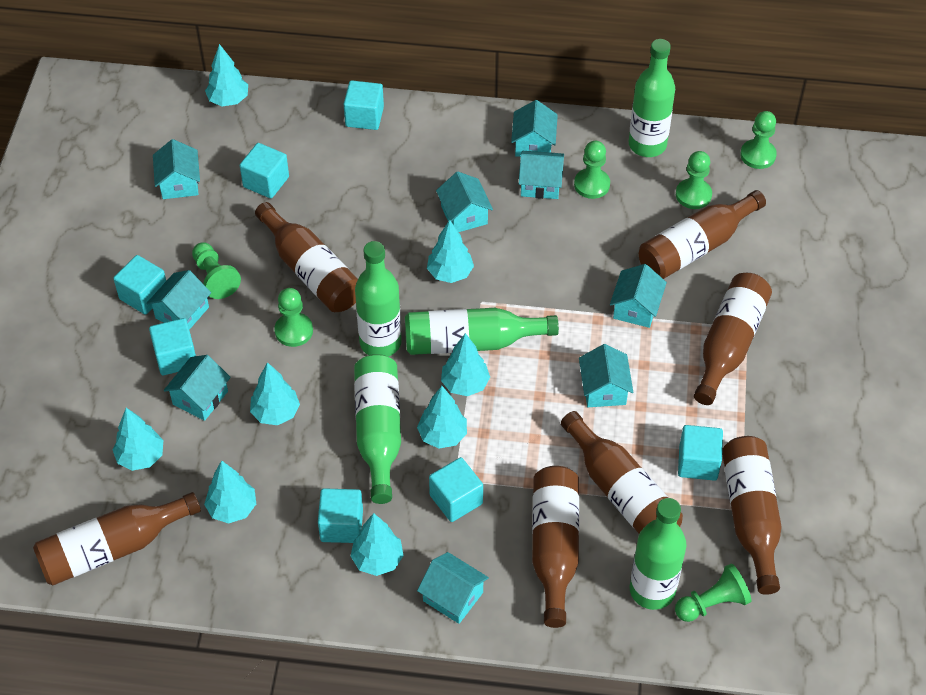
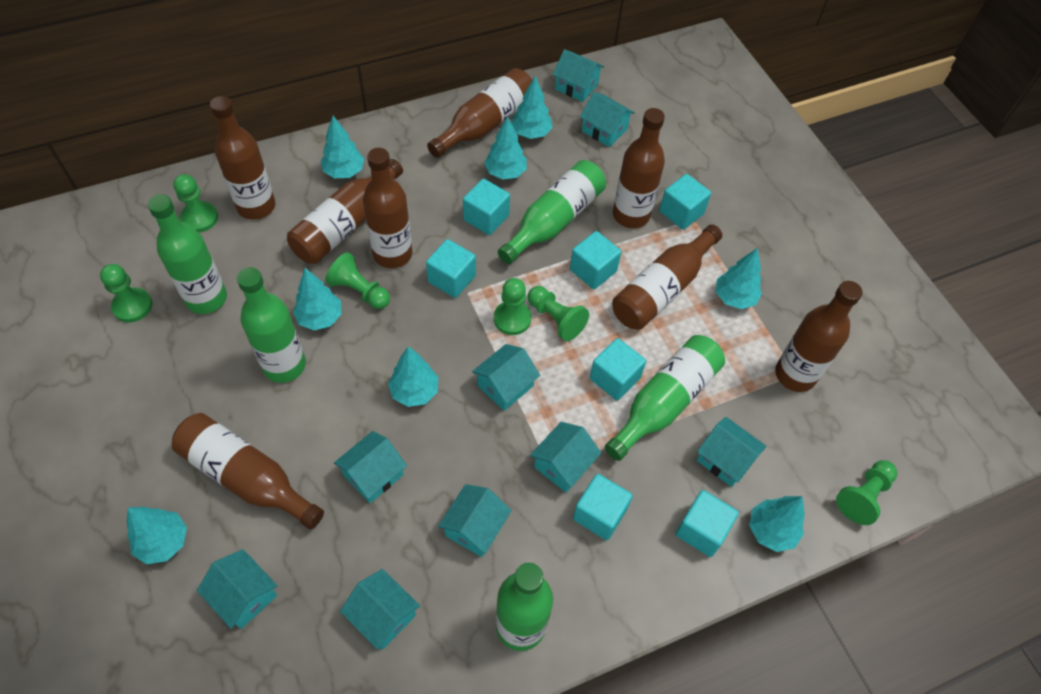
brown bottle: 7 -> 8

